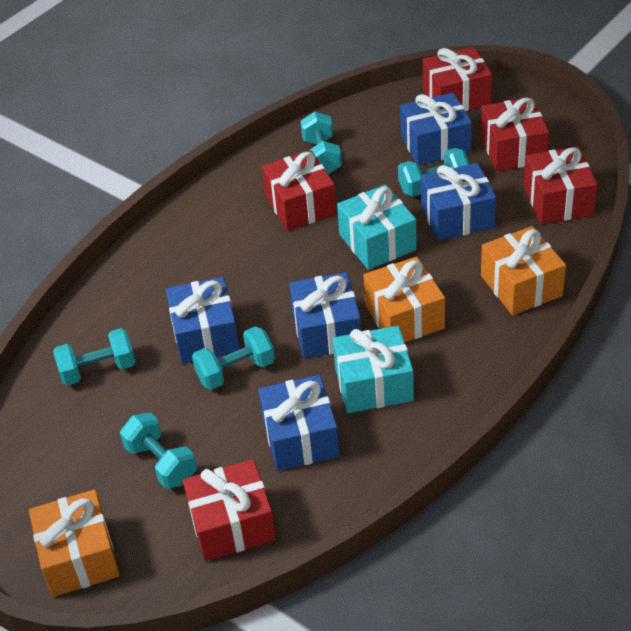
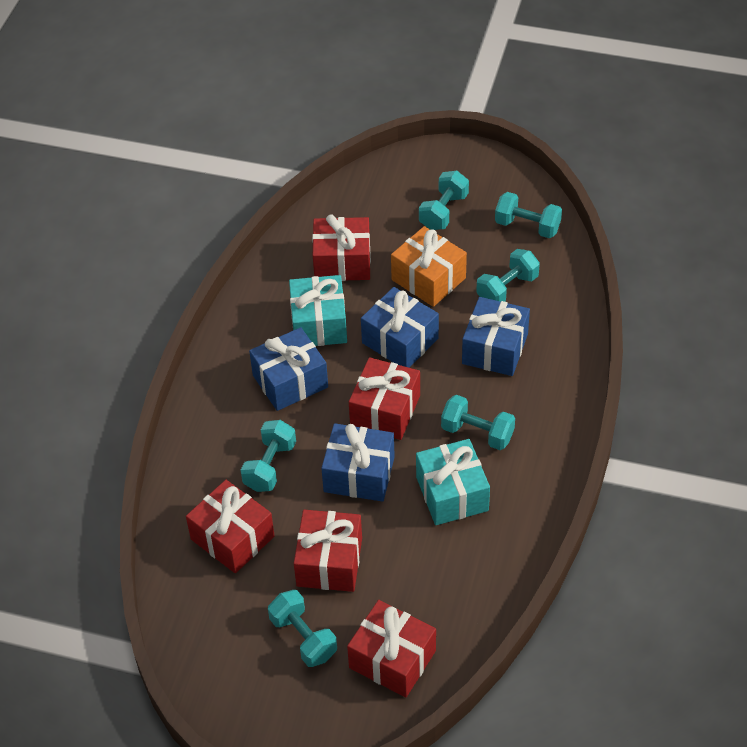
blue gift: 5 -> 4
orange gift: 3 -> 1
turquoise dumbbell: 5 -> 6

